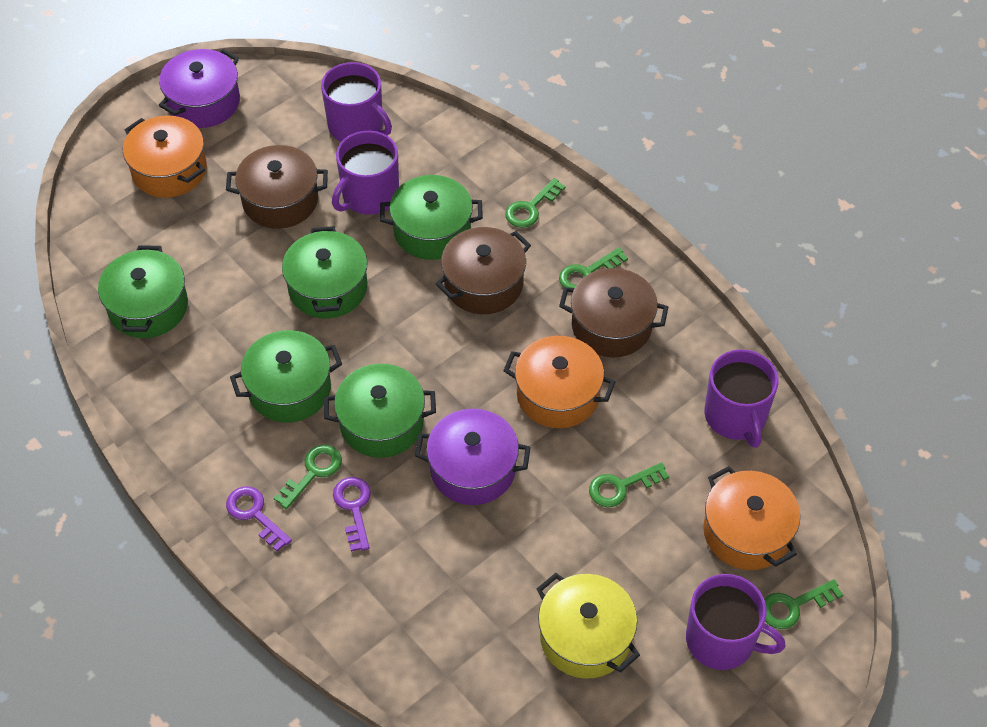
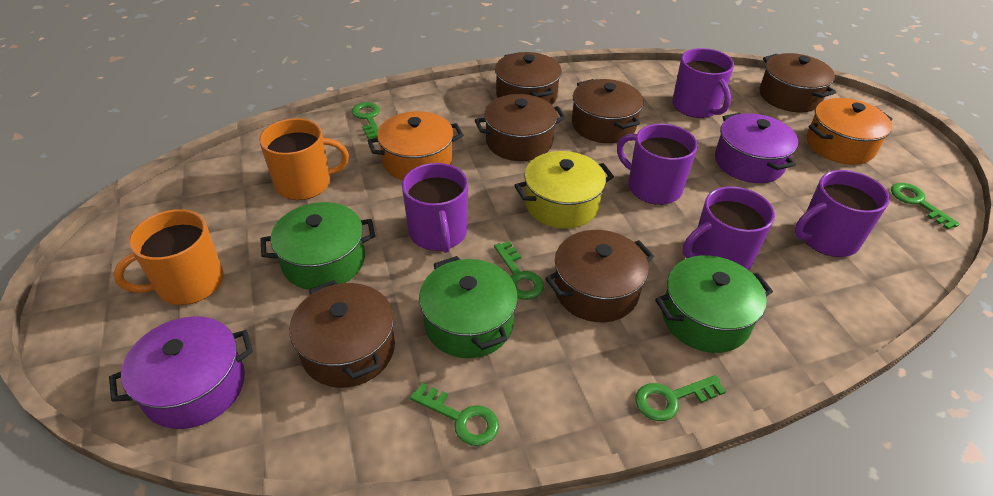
brown pot: 3 -> 6
green pot: 5 -> 3
orange mug: 0 -> 2
orange pot: 3 -> 2
purple key: 2 -> 0
purple mug: 4 -> 5

